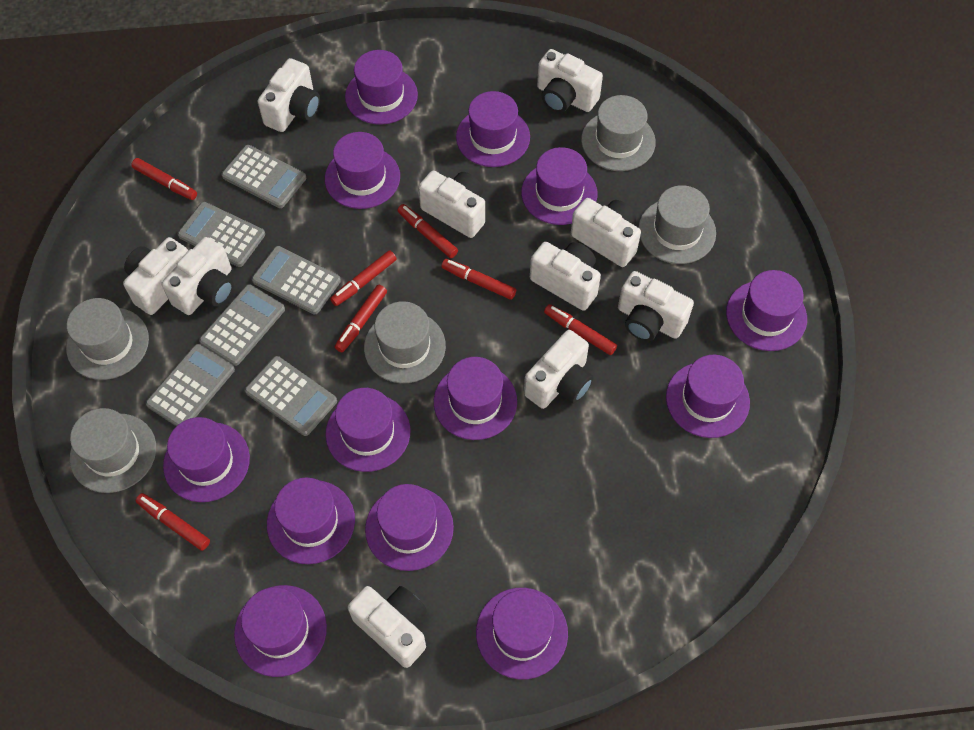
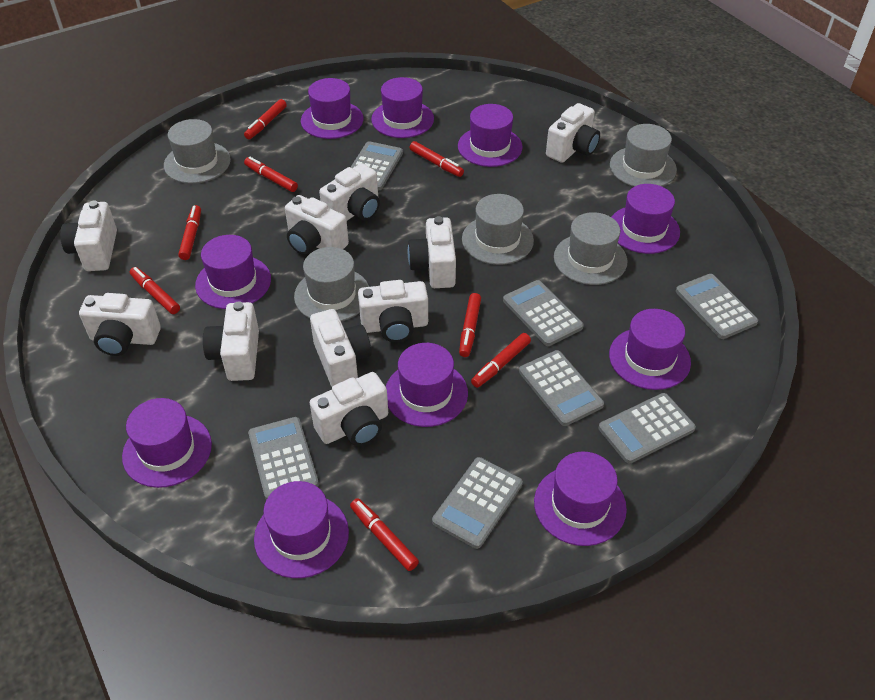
grey calculator: 6 -> 7
purple hat: 13 -> 10
red marker: 7 -> 8

